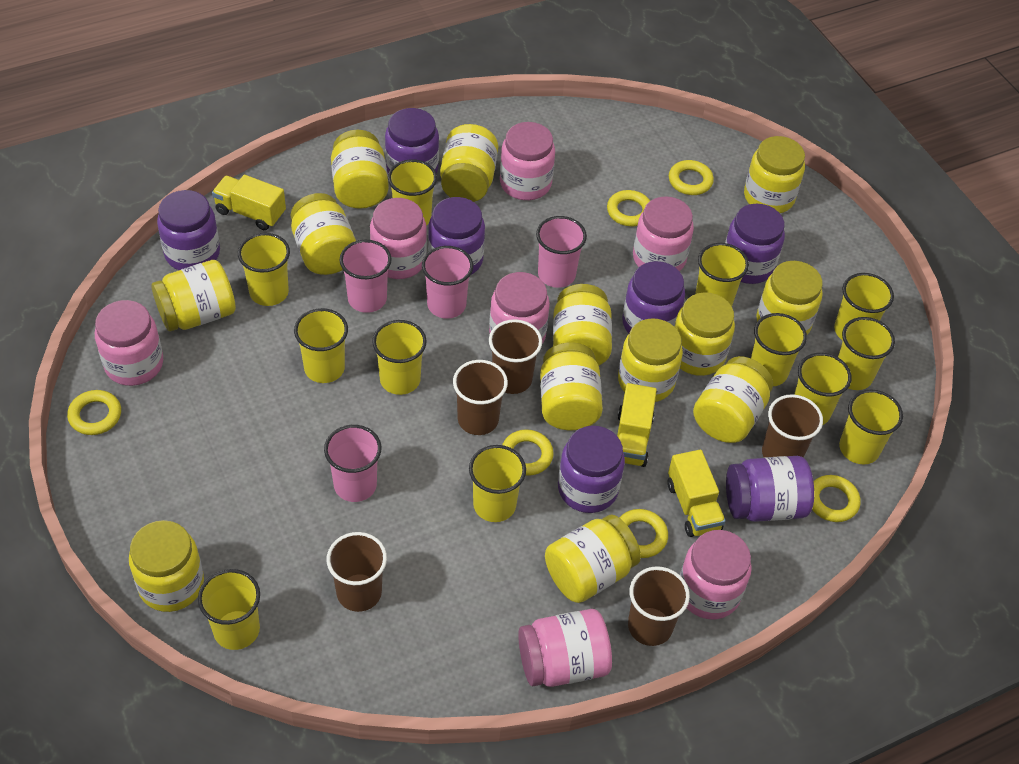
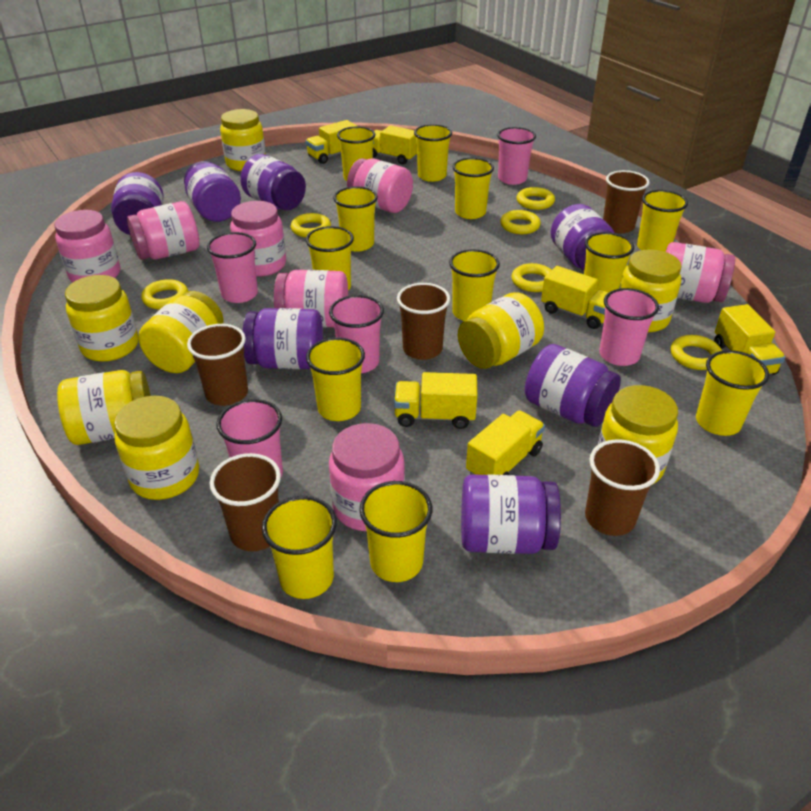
pink cup: 4 -> 5
yellow jar: 13 -> 8
yellow truck: 3 -> 6

